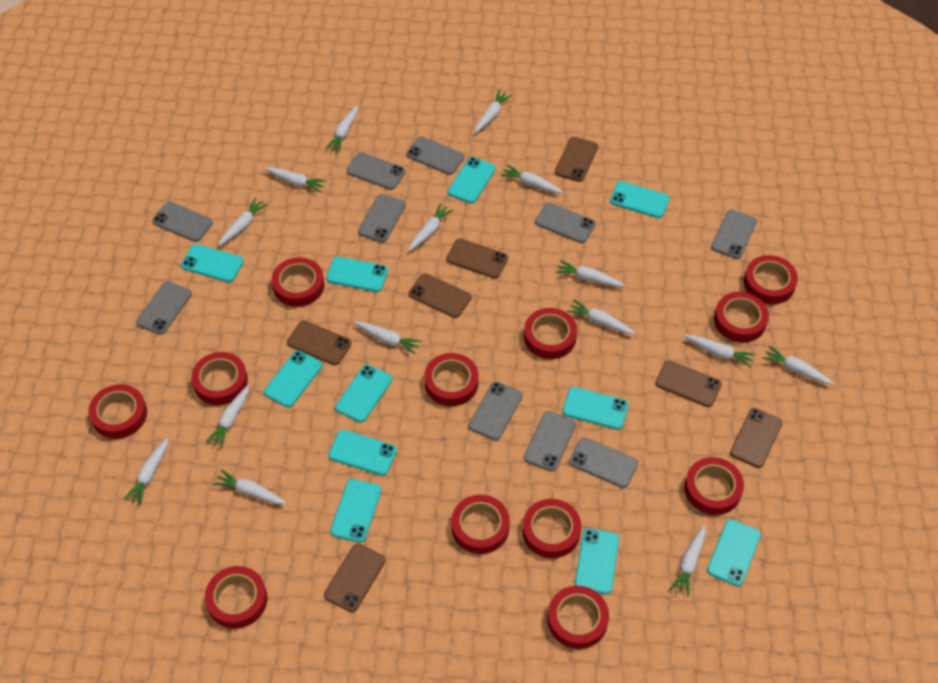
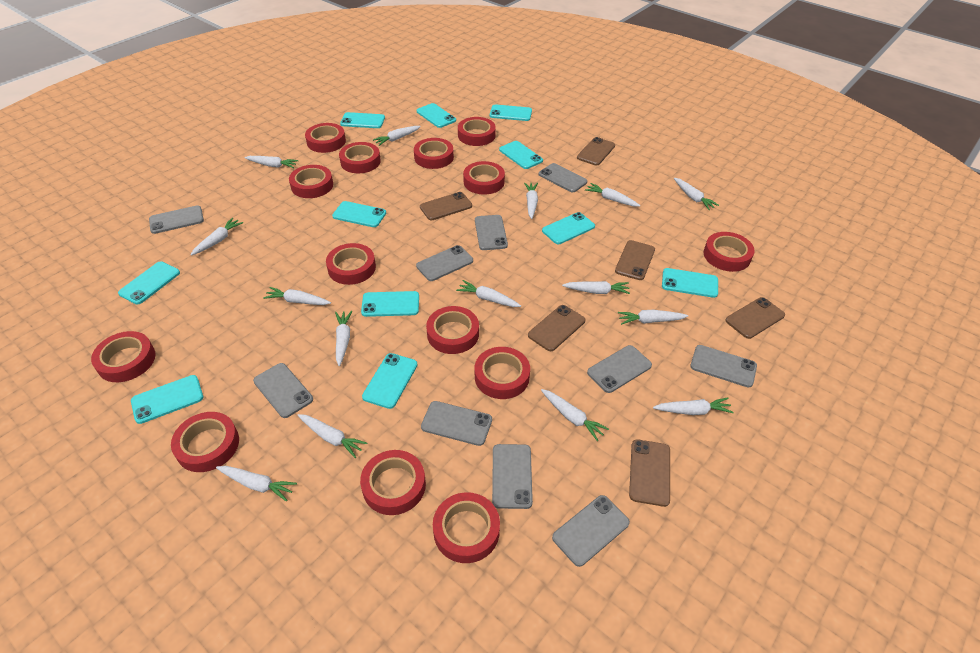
brown phone: 7 -> 6
red tape: 12 -> 14

